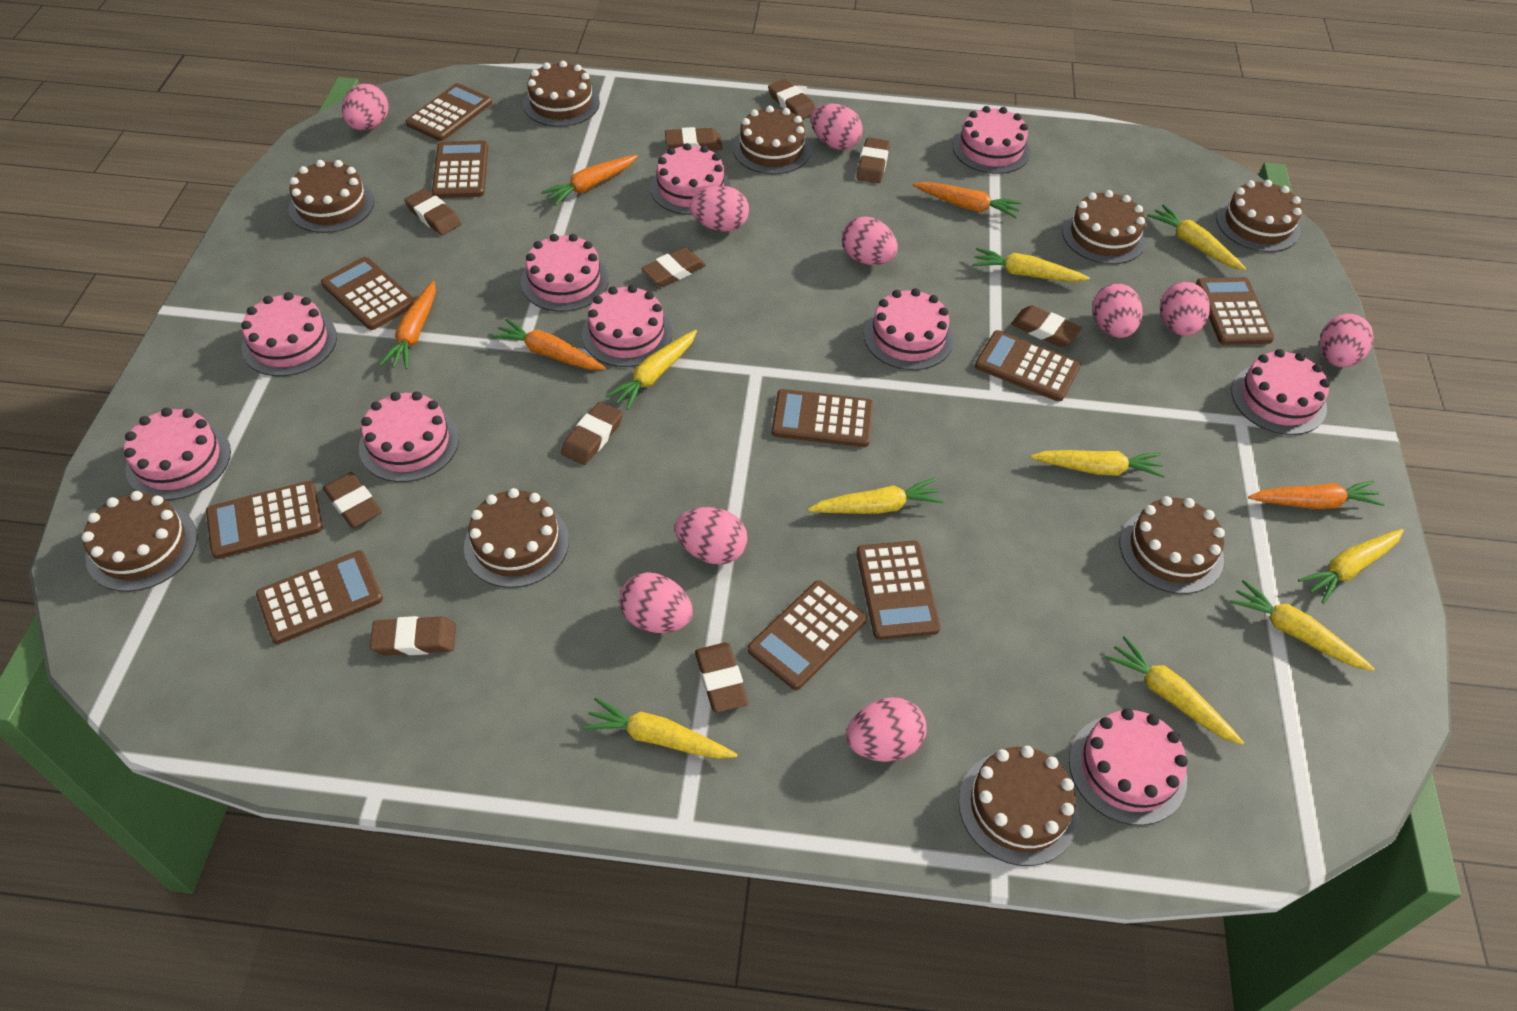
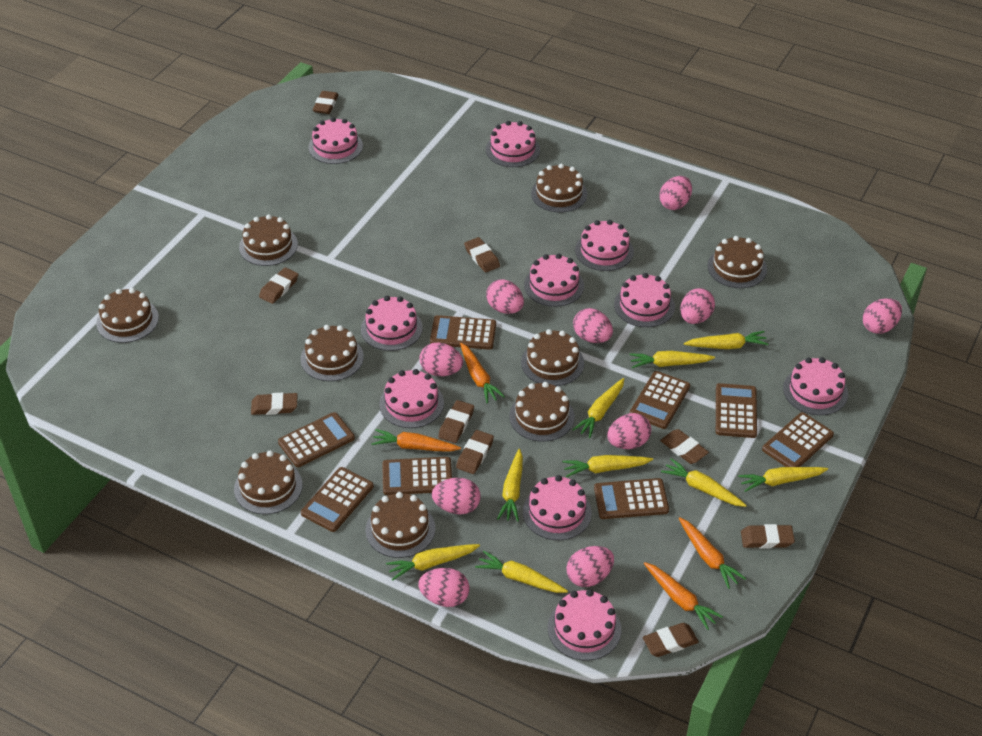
brown calculator: 10 -> 8
brown eraser: 10 -> 9
orange carrot: 5 -> 4

